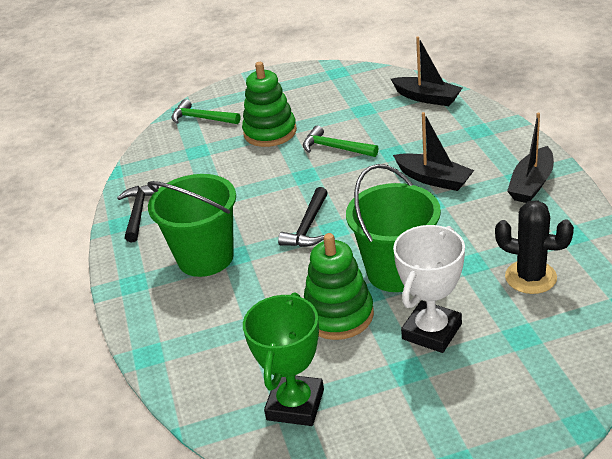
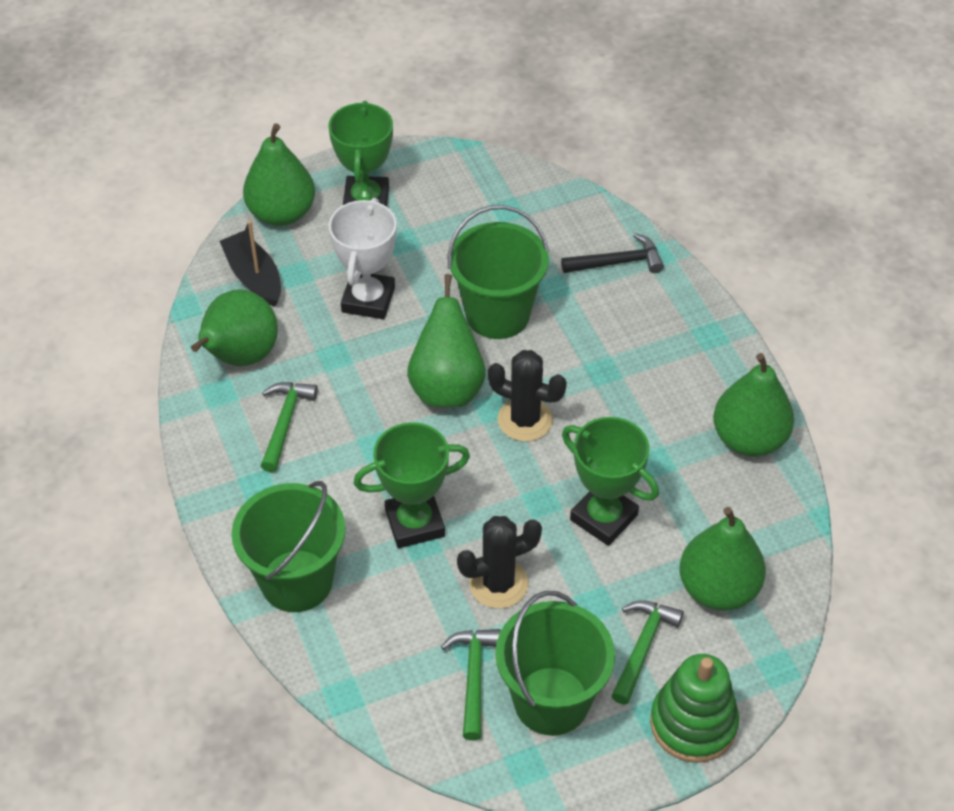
black boat: 3 -> 1
black cactus: 1 -> 2
black hammer: 2 -> 1
green bucket: 2 -> 3
green hammer: 2 -> 3
green pear: 0 -> 5
green stacking toy: 2 -> 1
green trophy: 1 -> 3

